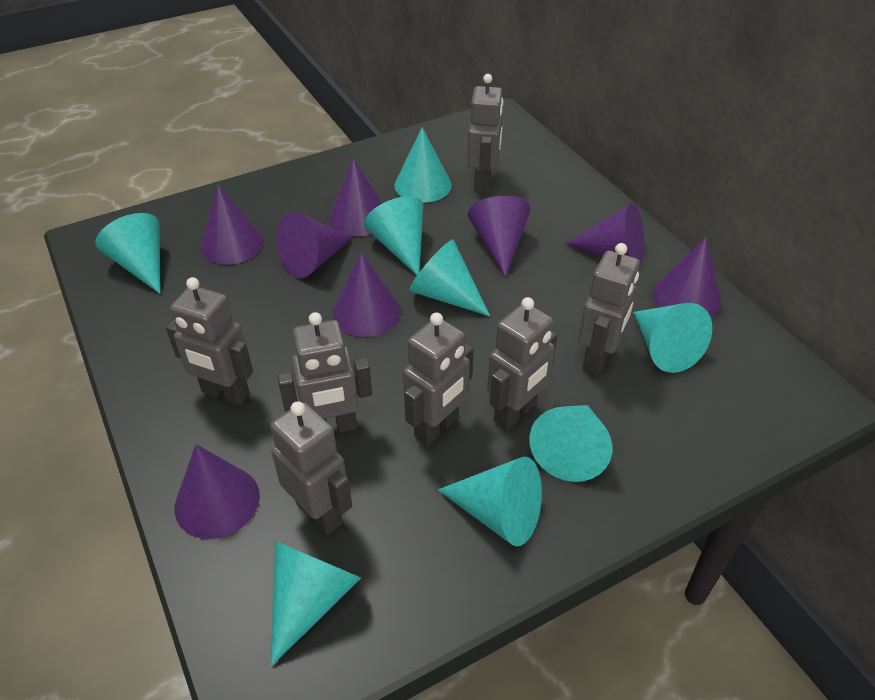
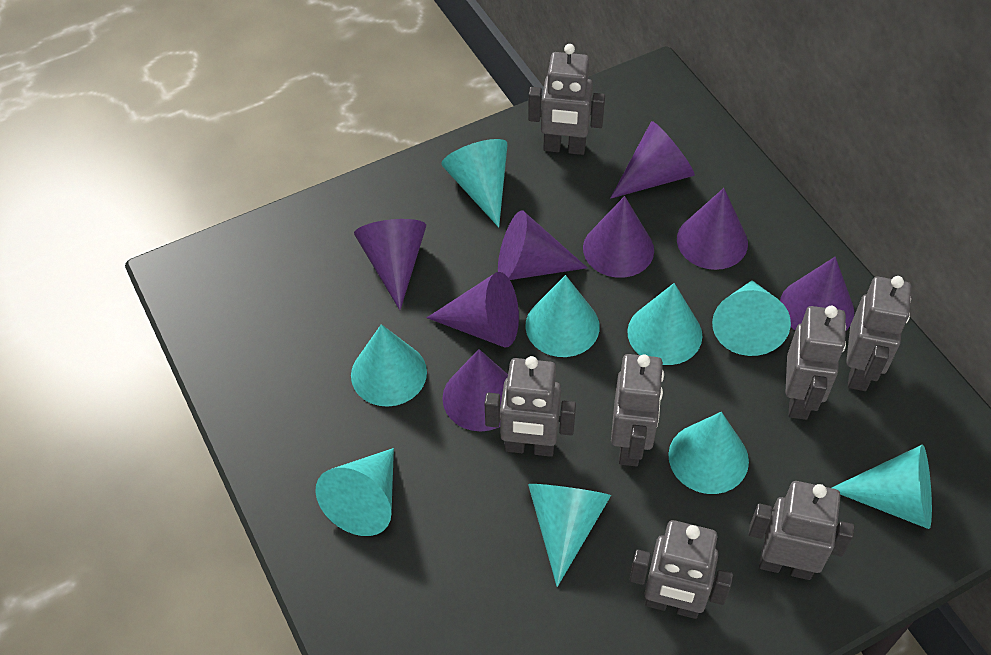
turquoise cone: 8 -> 9

